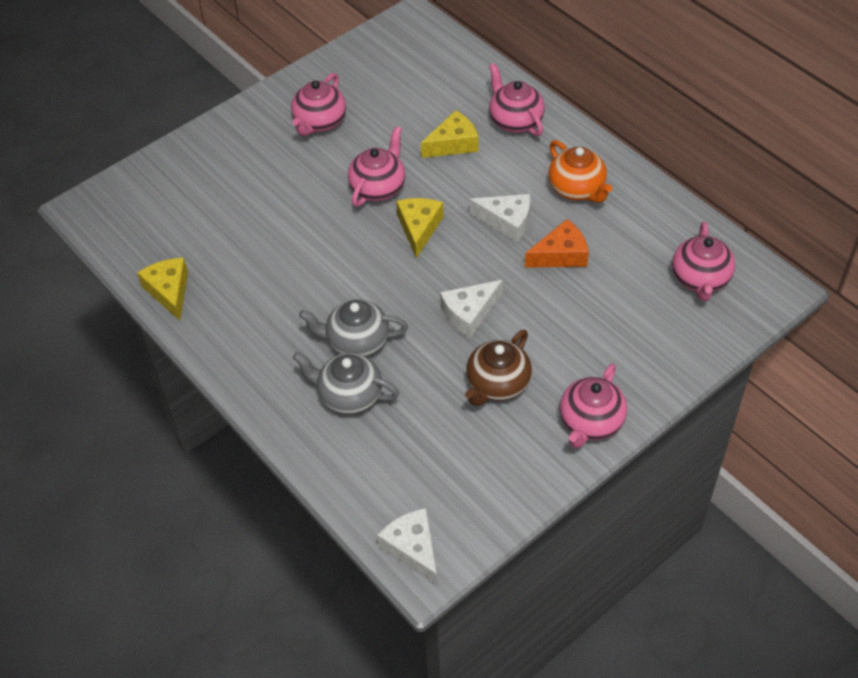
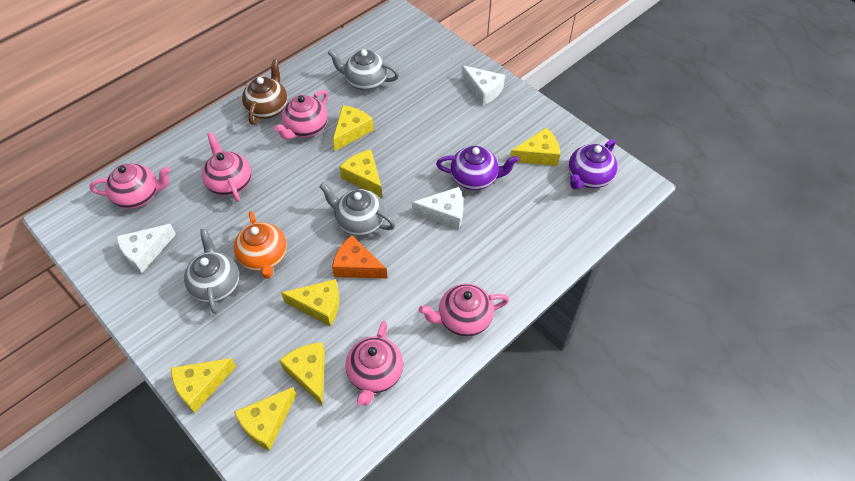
grey teapot: 2 -> 3
purple teapot: 0 -> 2
yellow cheese: 3 -> 7

